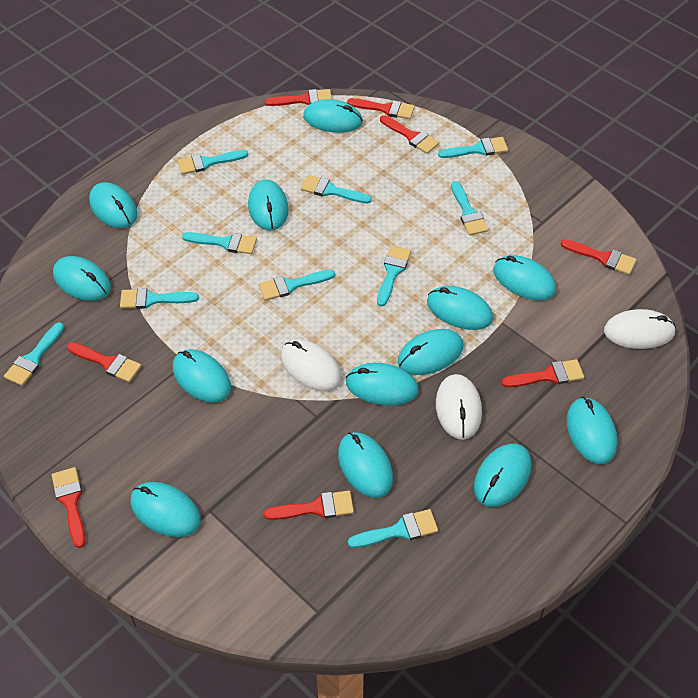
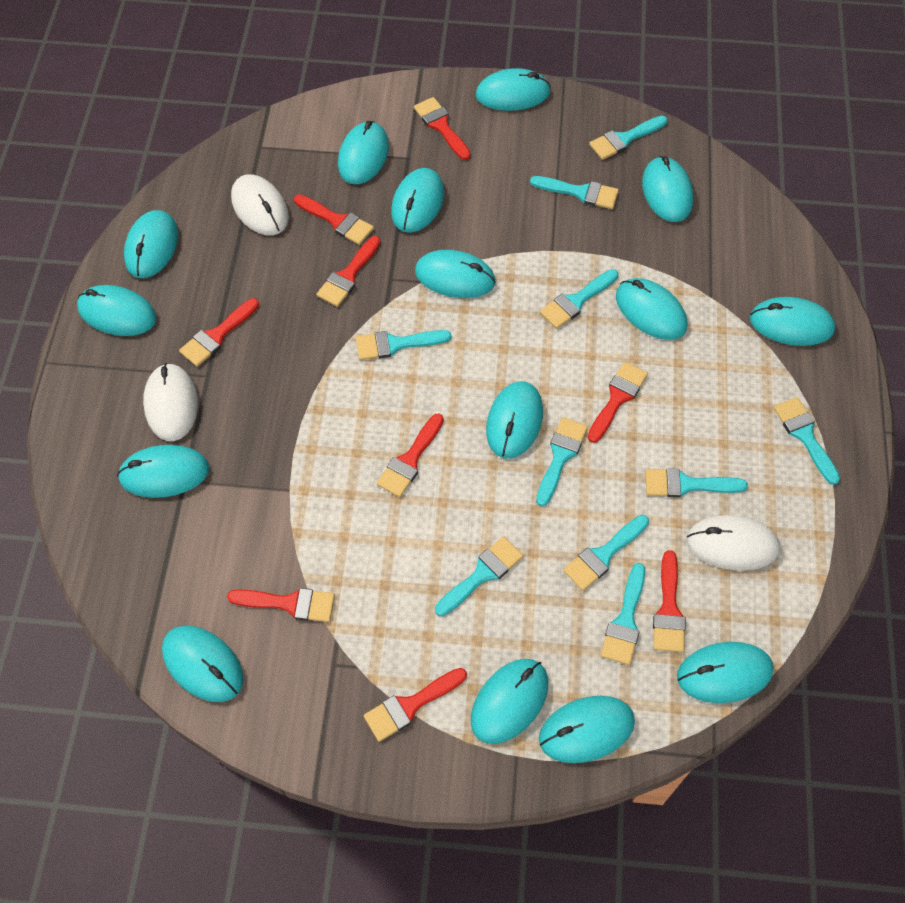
red brush: 8 -> 9
turquoise mouse: 13 -> 15

